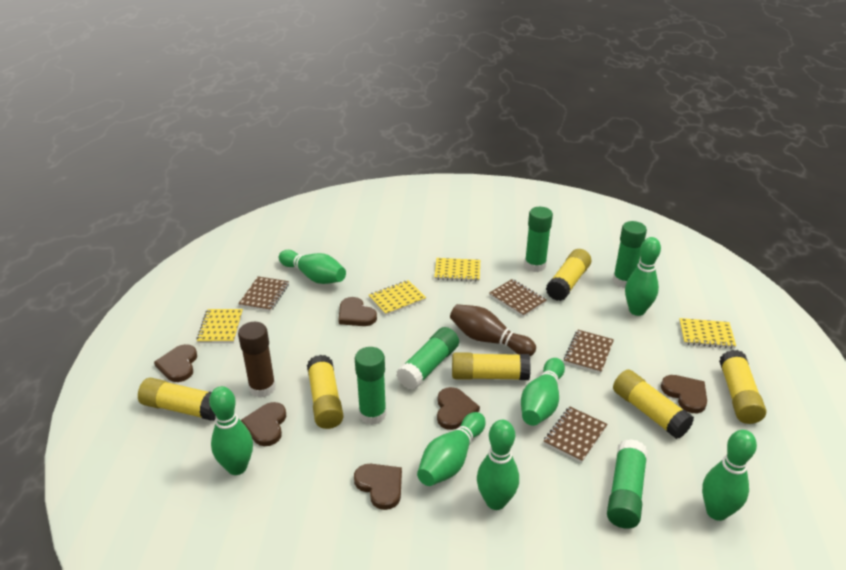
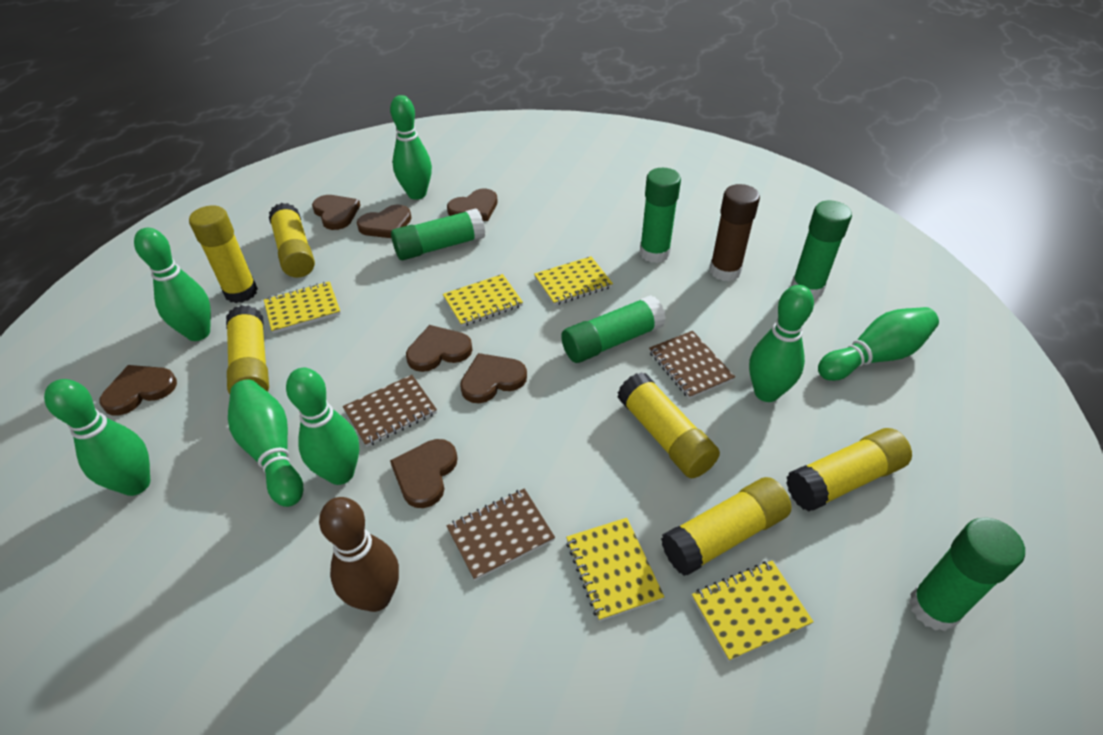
brown heart: 6 -> 7
brown notebook: 4 -> 3
yellow notebook: 4 -> 5

